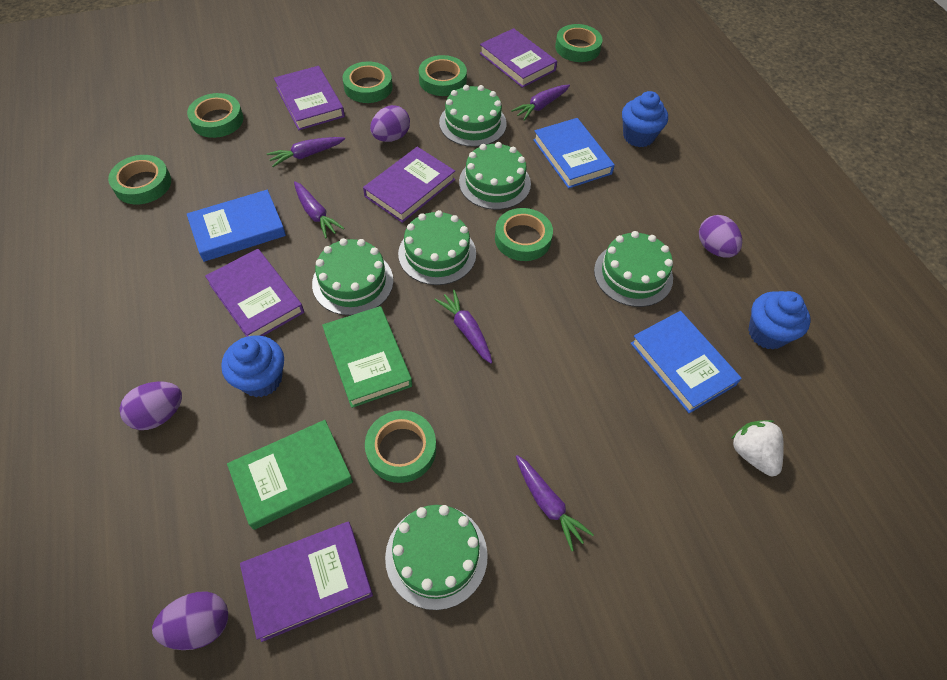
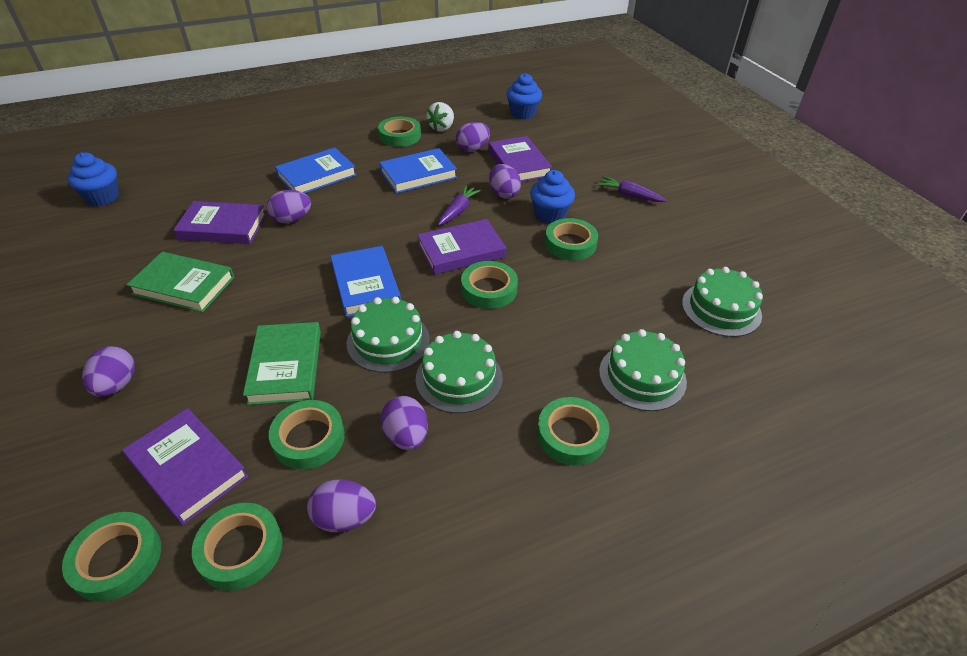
green cake: 6 -> 4
purple book: 5 -> 4
purple carrot: 5 -> 2
purple egg: 4 -> 6

